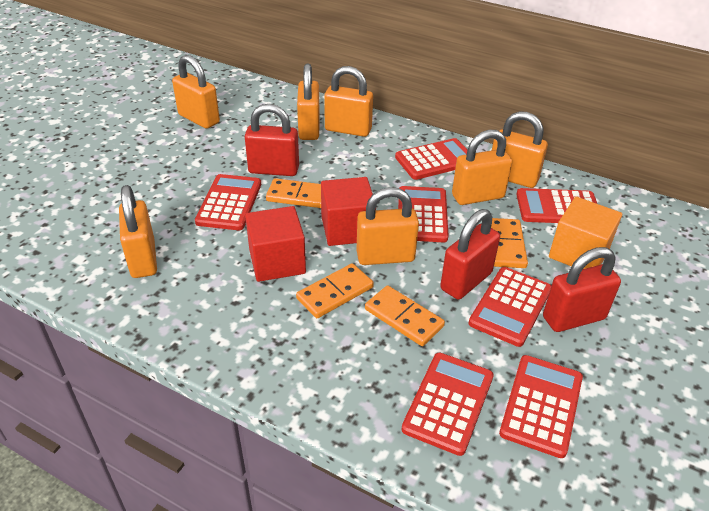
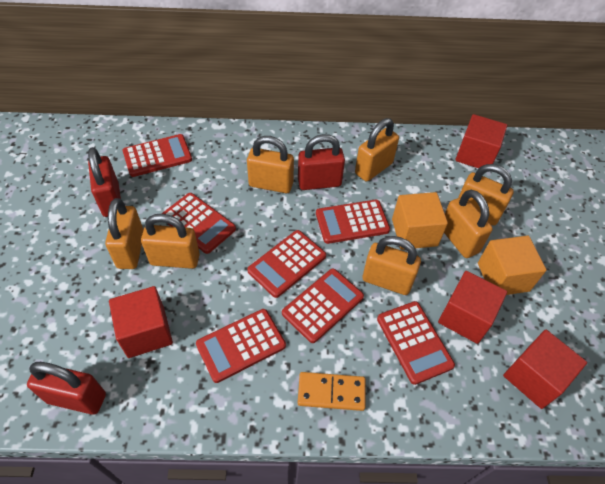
orange cube: 1 -> 2
orange domino: 4 -> 1
red cube: 2 -> 4

